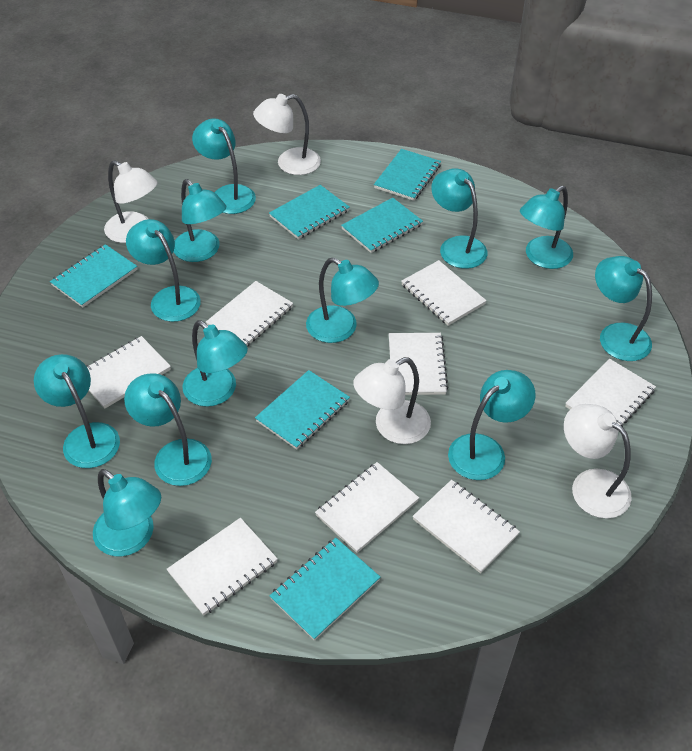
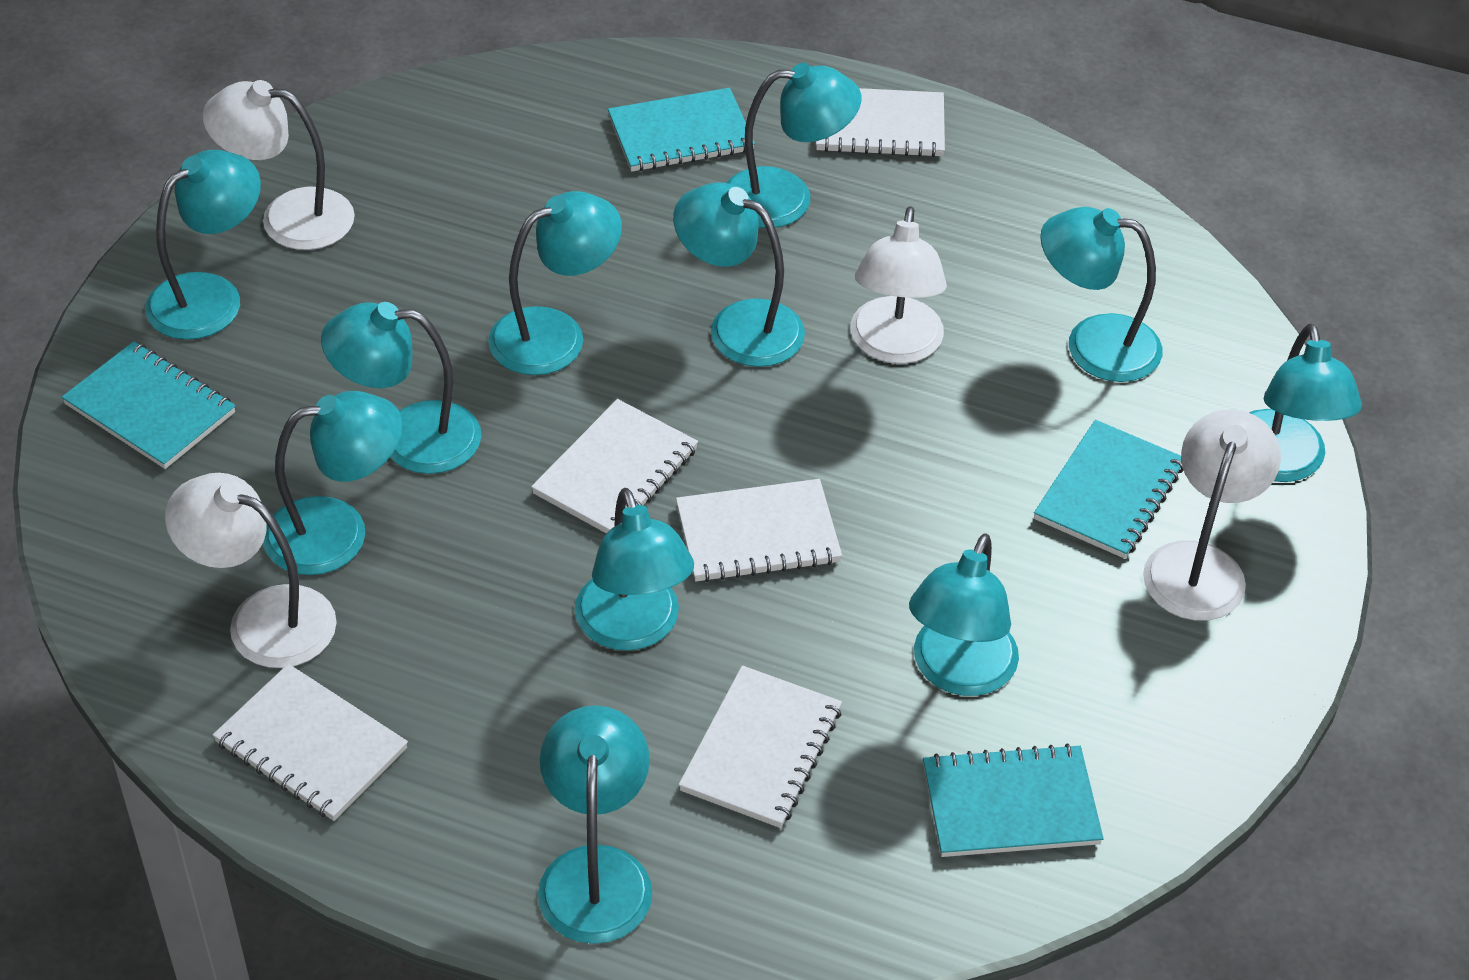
turquoise lamp: 12 -> 11
turquoise notebook: 6 -> 4
white notebook: 8 -> 5

